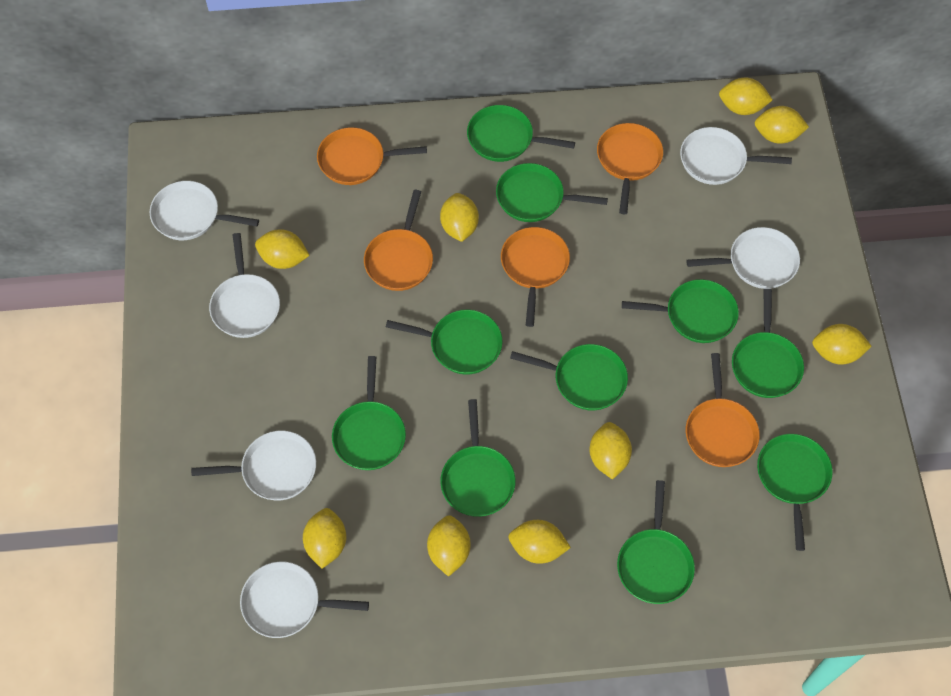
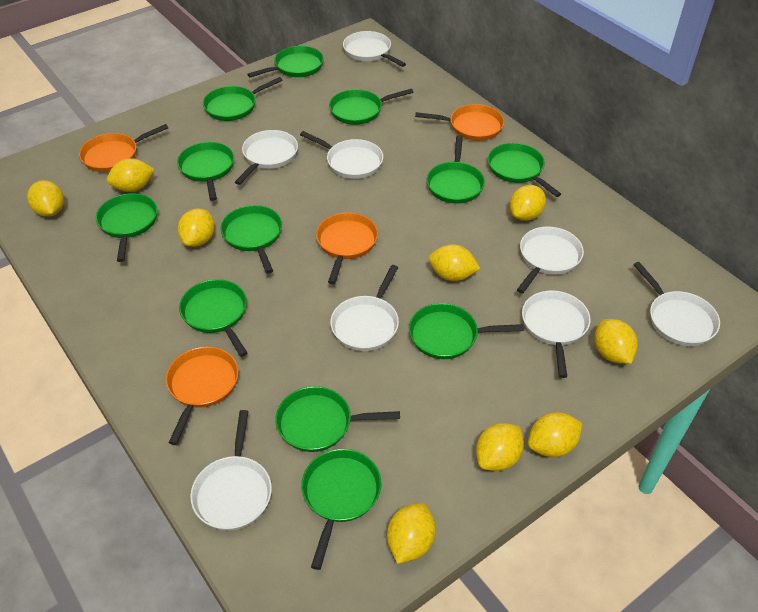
green pan: 10 -> 12
orange pan: 5 -> 4
white pan: 6 -> 8

